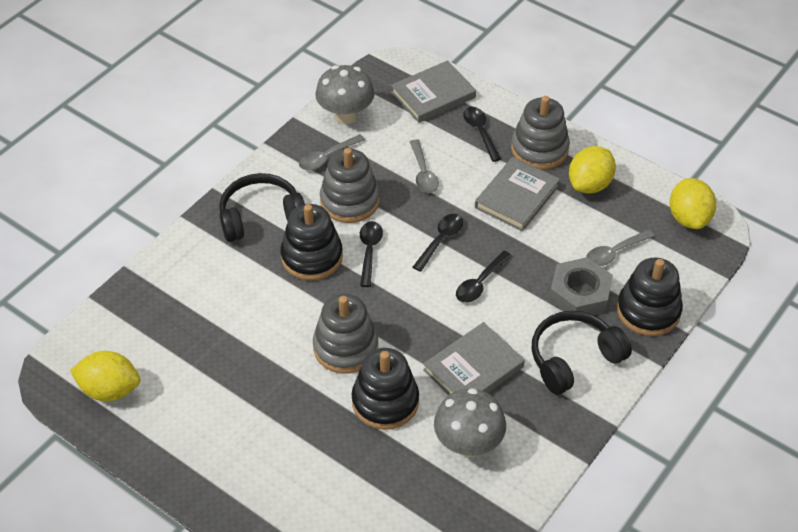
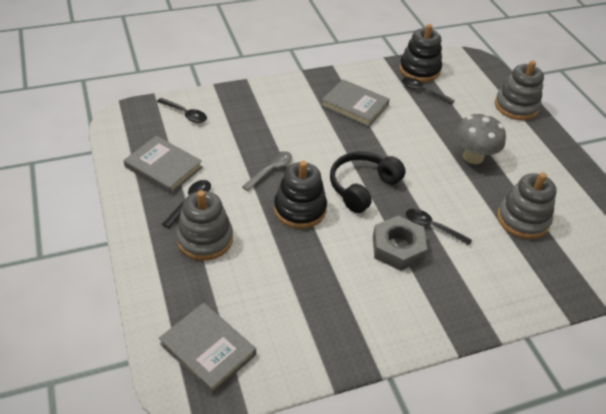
black headphones: 2 -> 1
black stacking toy: 3 -> 2
grey mushroom: 2 -> 1
grey spoon: 3 -> 1
yellow lemon: 3 -> 0

